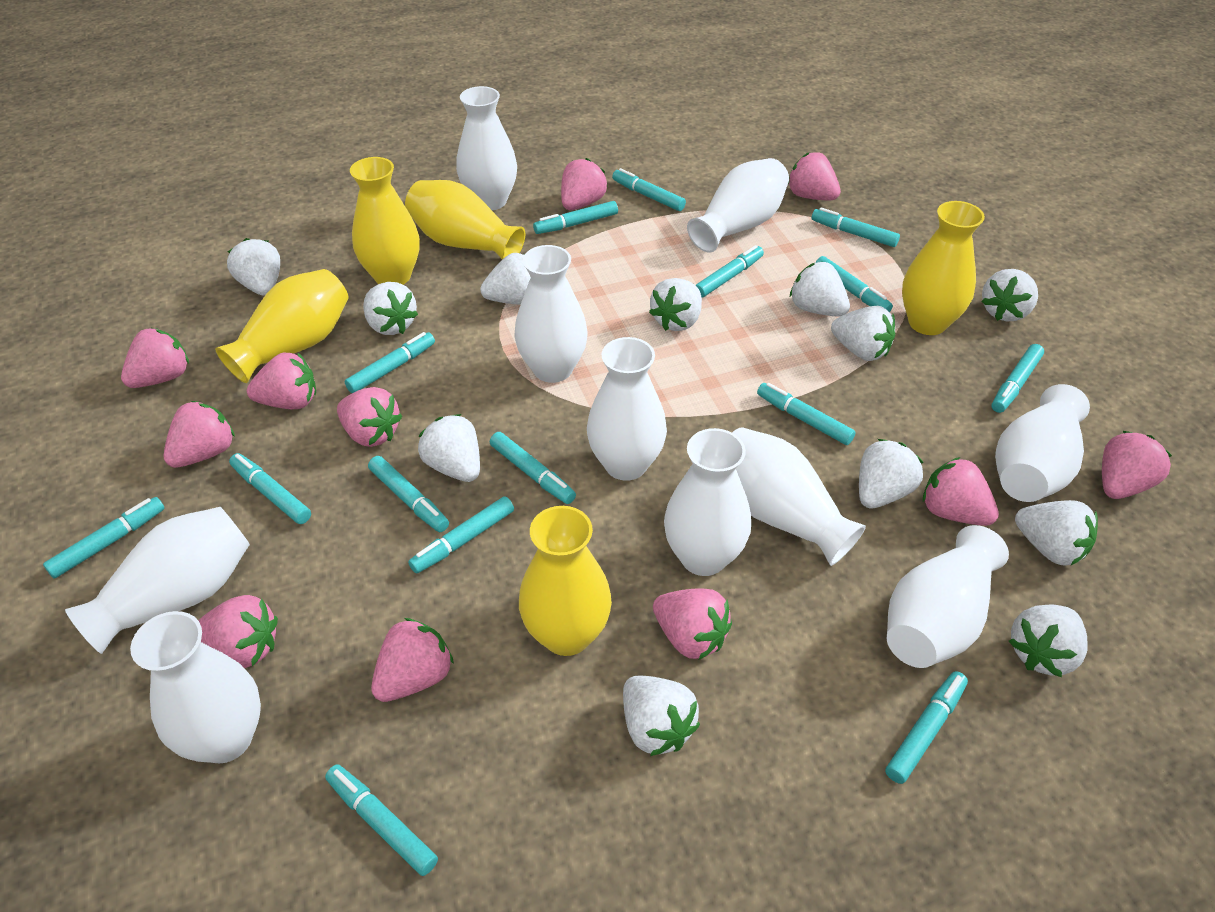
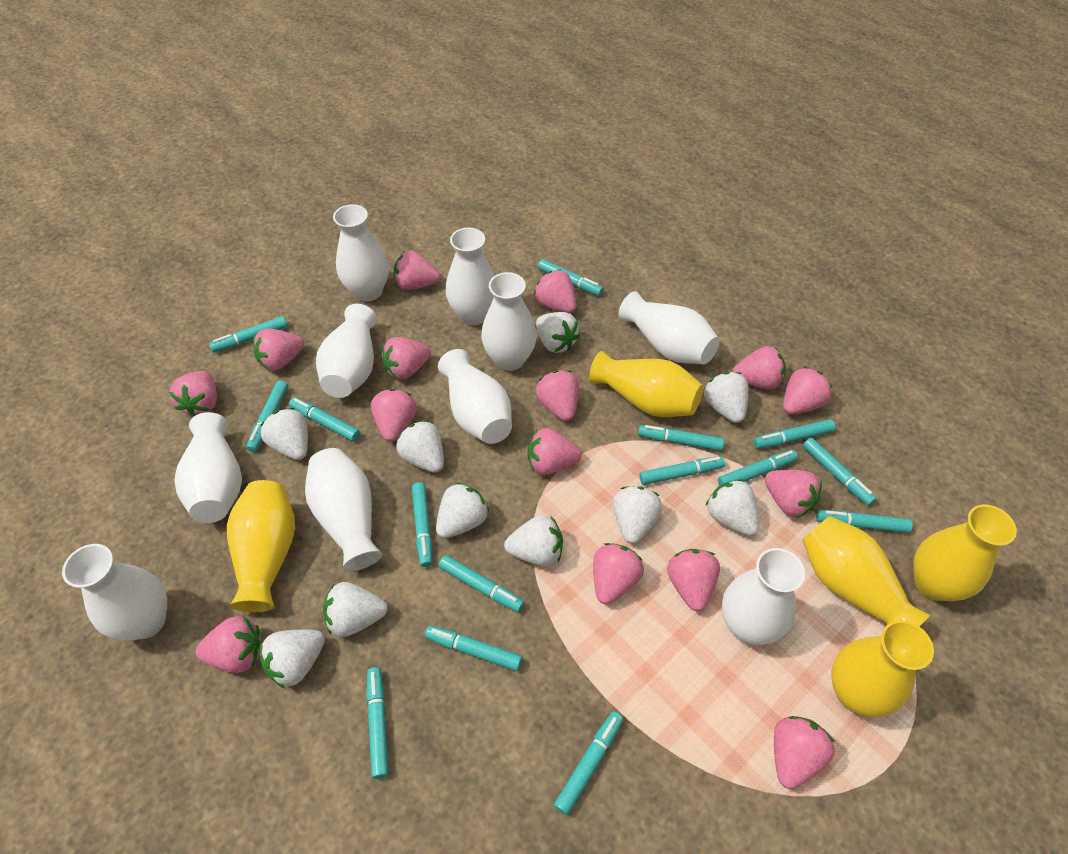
pink strawberry: 11 -> 15
white strawberry: 12 -> 10

